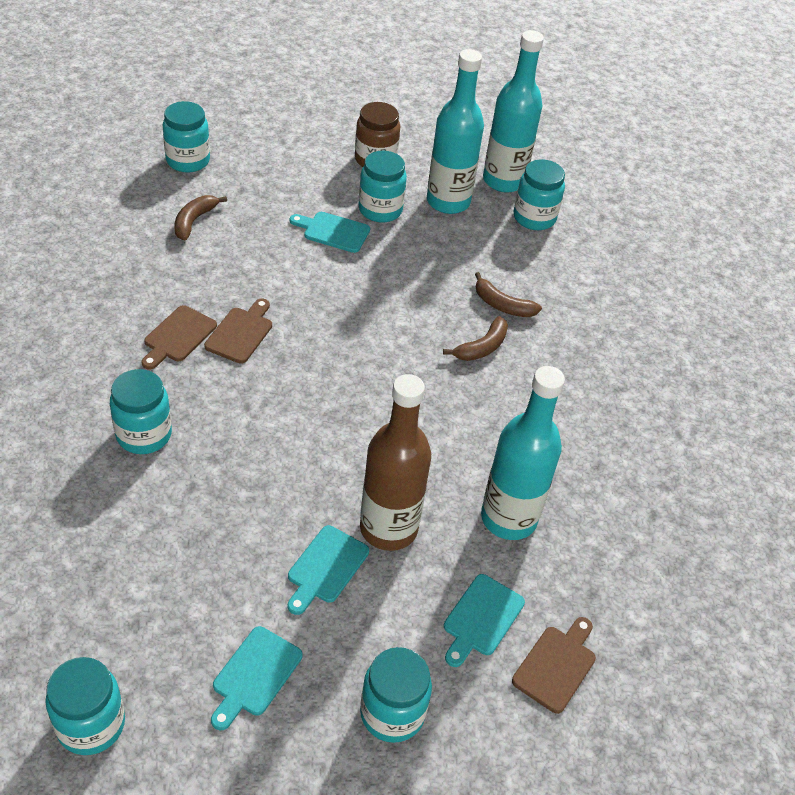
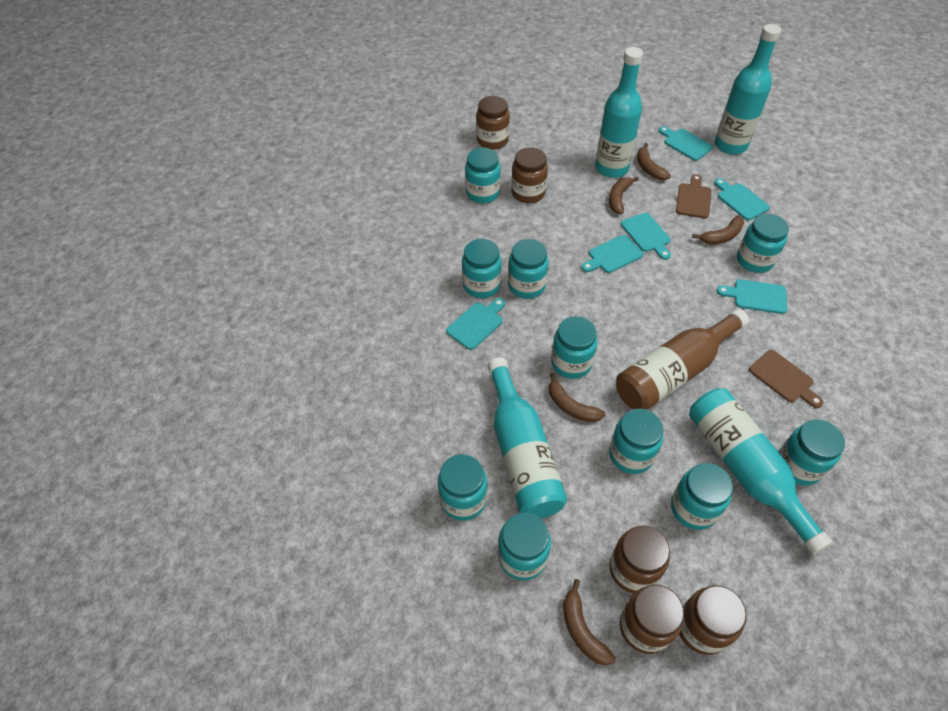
brown banana: 3 -> 5
brown cutting board: 3 -> 2
brown jar: 1 -> 5
turquoise bottle: 3 -> 4
turquoise cutting board: 4 -> 6
turquoise jar: 6 -> 10

